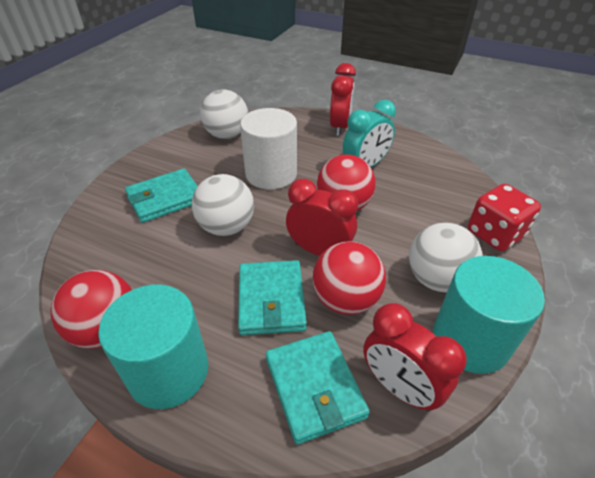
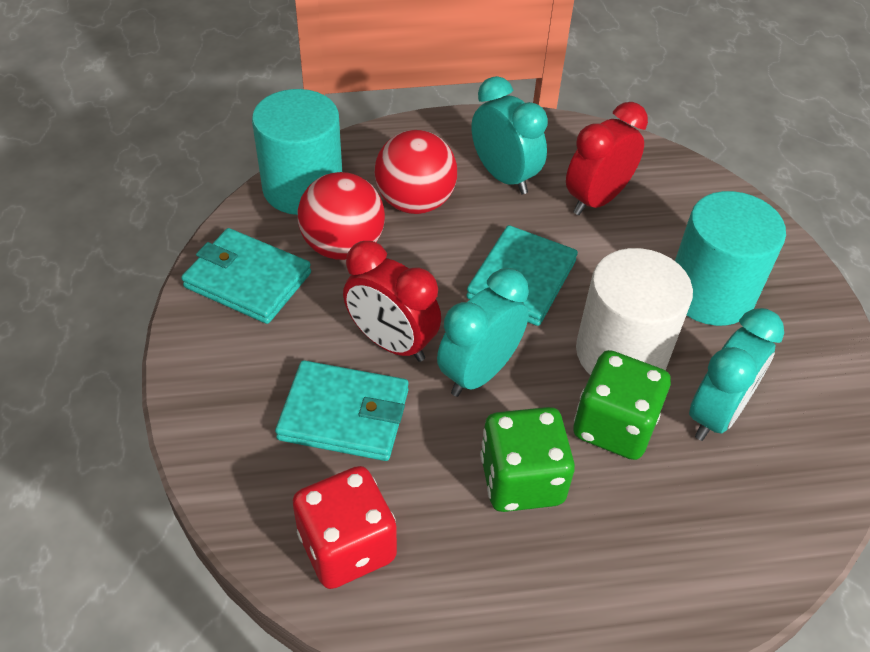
green dice: 0 -> 2
red ball: 3 -> 2
red clock: 3 -> 2
turquoise clock: 1 -> 3
white ball: 3 -> 0

